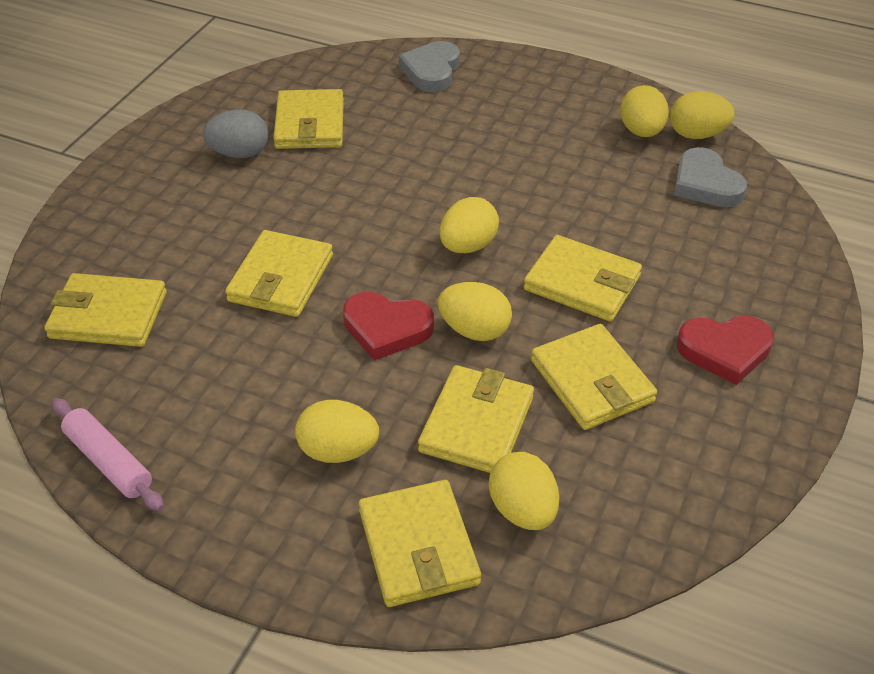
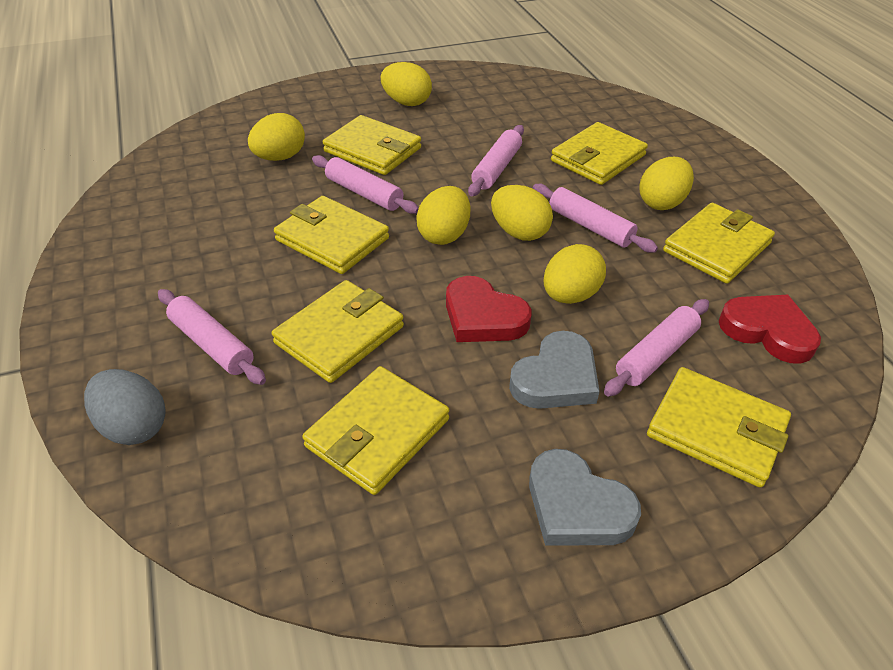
pink rolling pin: 1 -> 5

